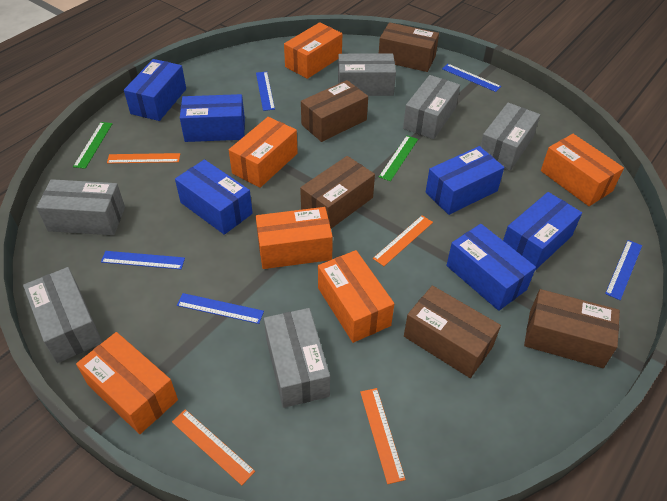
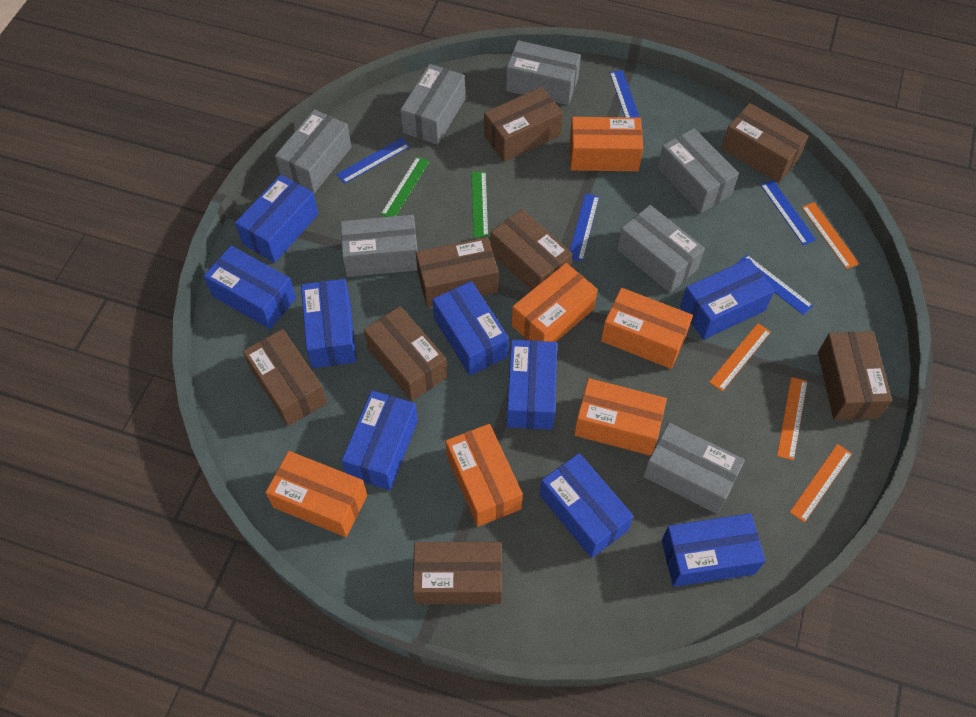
blue box: 6 -> 9
brown box: 5 -> 8
grey box: 6 -> 7

